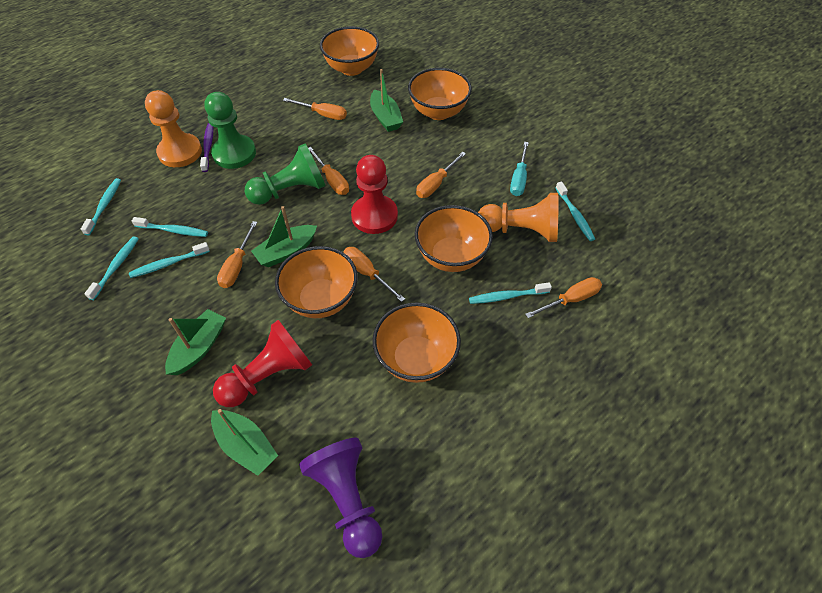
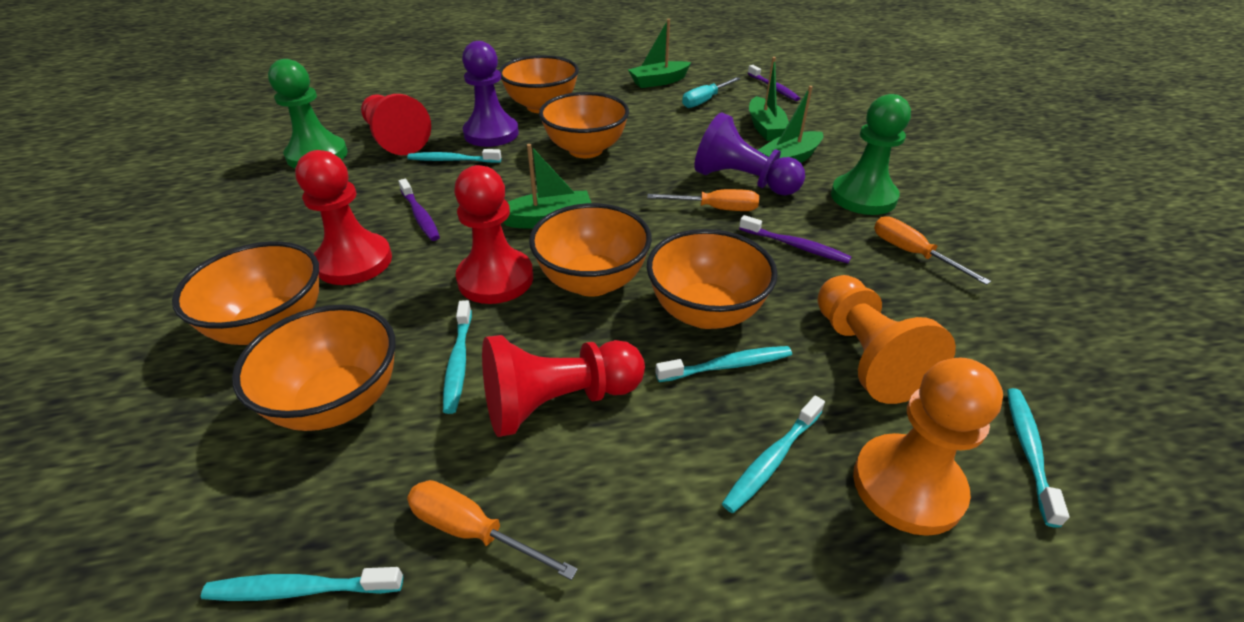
orange bowl: 5 -> 6
orange screwdriver: 6 -> 3
purple pawn: 1 -> 2
purple toothbrush: 1 -> 3
red pawn: 2 -> 4

